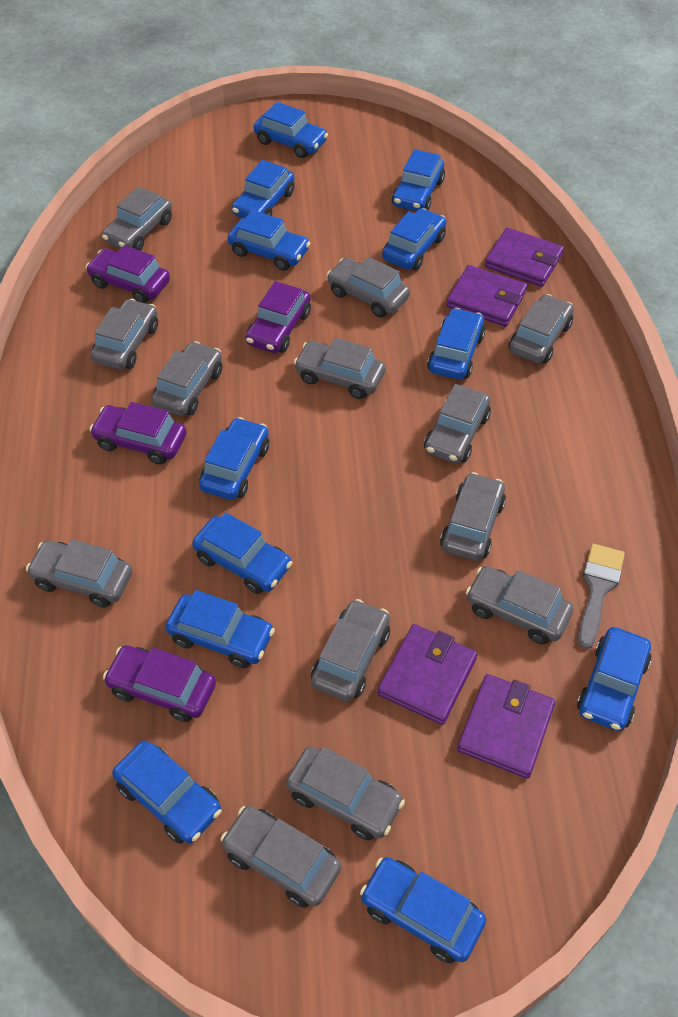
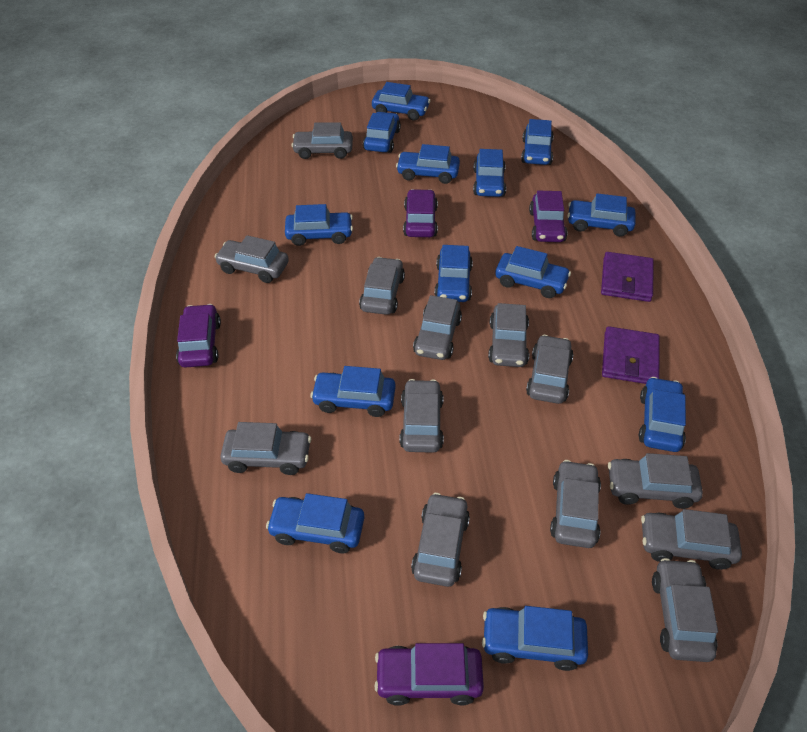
blue car: 12 -> 13
grey brush: 1 -> 0
purple wallet: 4 -> 2

